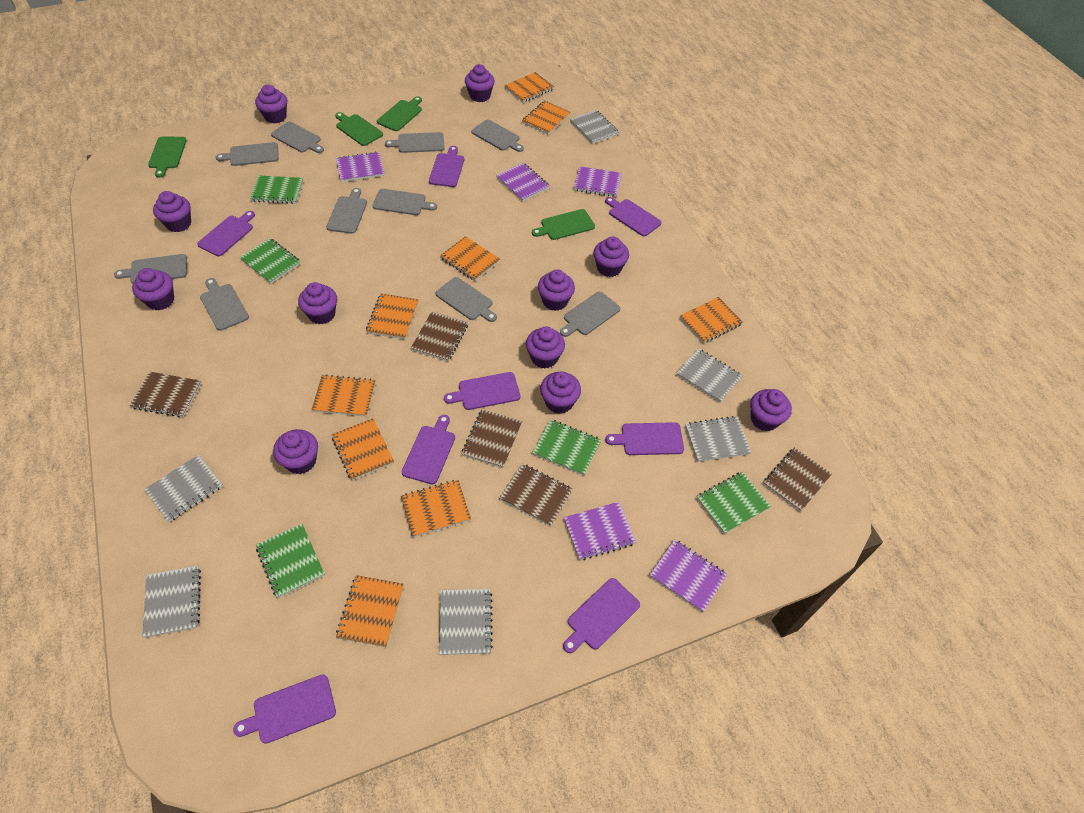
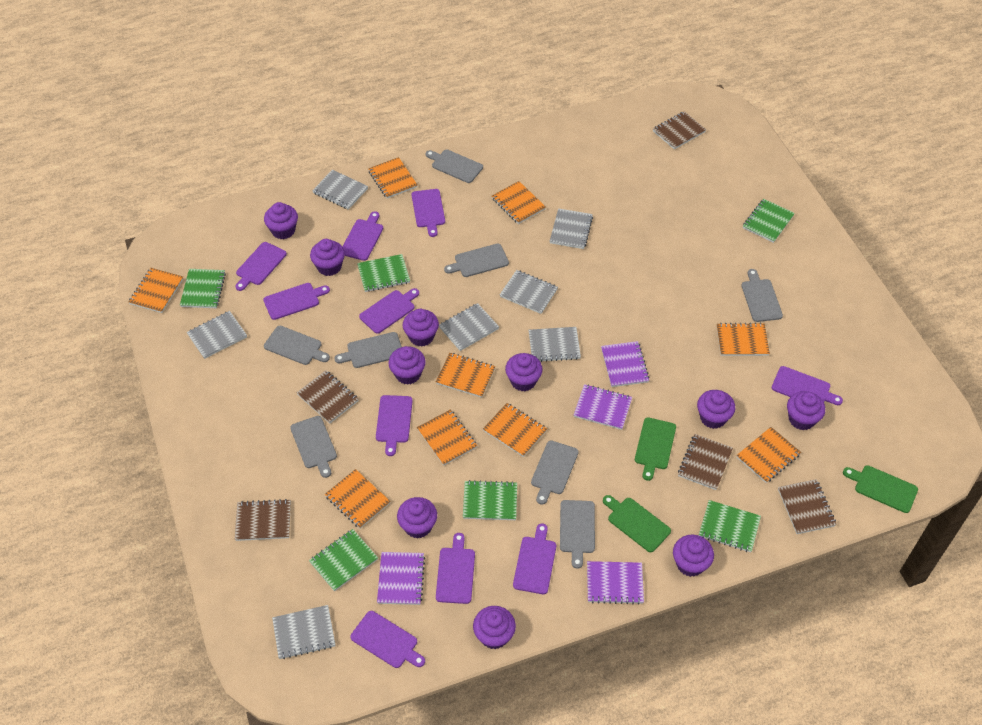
green cutting board: 4 -> 3
green notebook: 5 -> 6
grey cutting board: 10 -> 8
grey notebook: 6 -> 7
purple cupcake: 11 -> 10
purple cutting board: 8 -> 10
purple notebook: 5 -> 4

